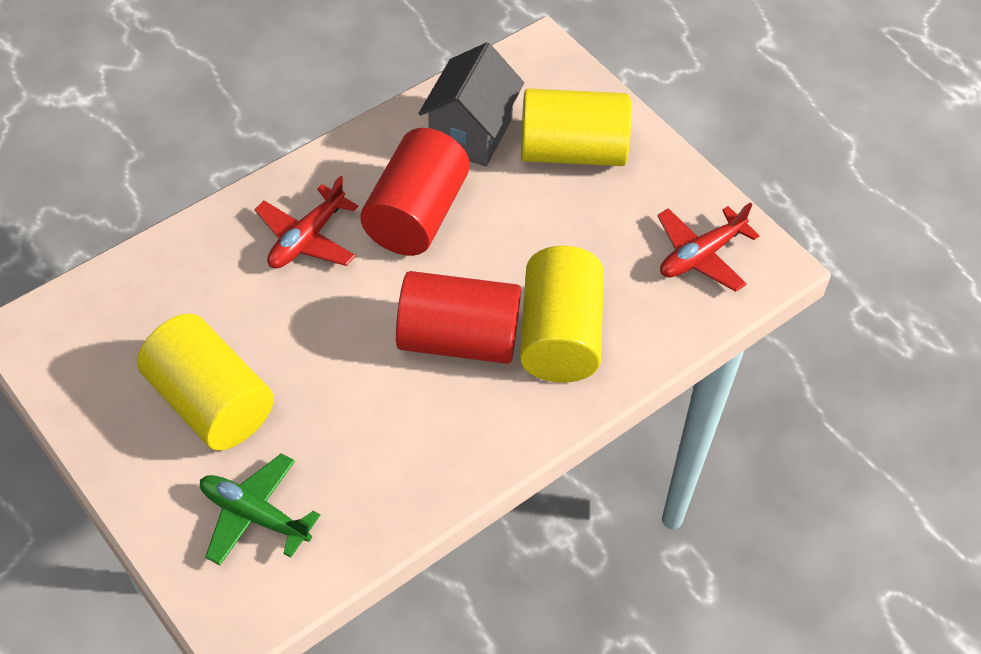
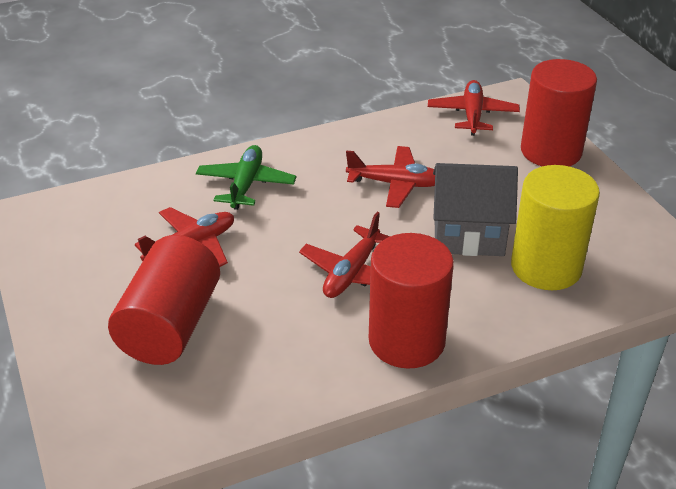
red cylinder: 2 -> 3
red plane: 2 -> 4
yellow cylinder: 3 -> 1

